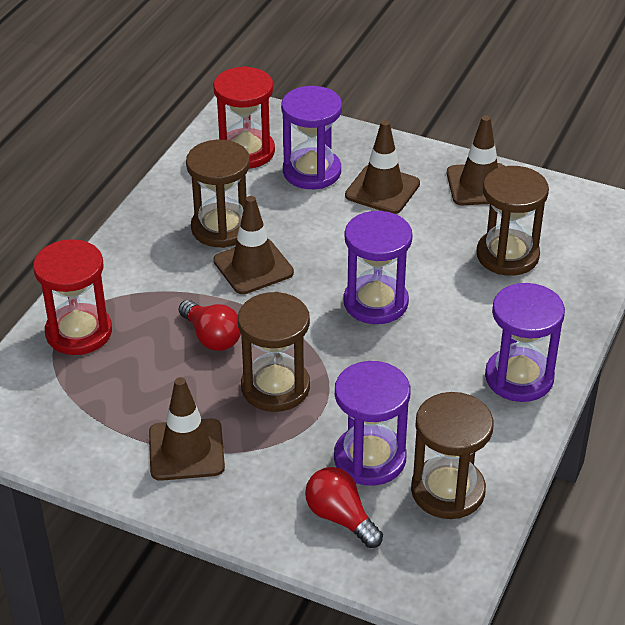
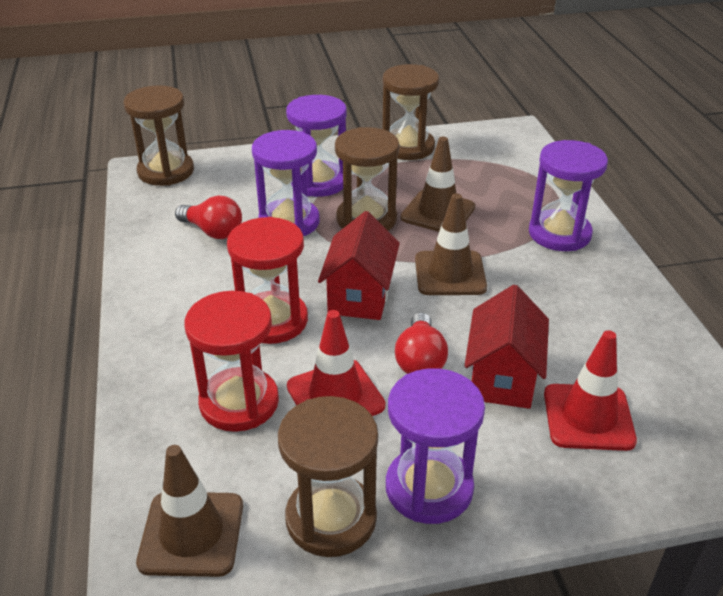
brown traffic cone: 4 -> 3
red house: 0 -> 2
red traffic cone: 0 -> 2

